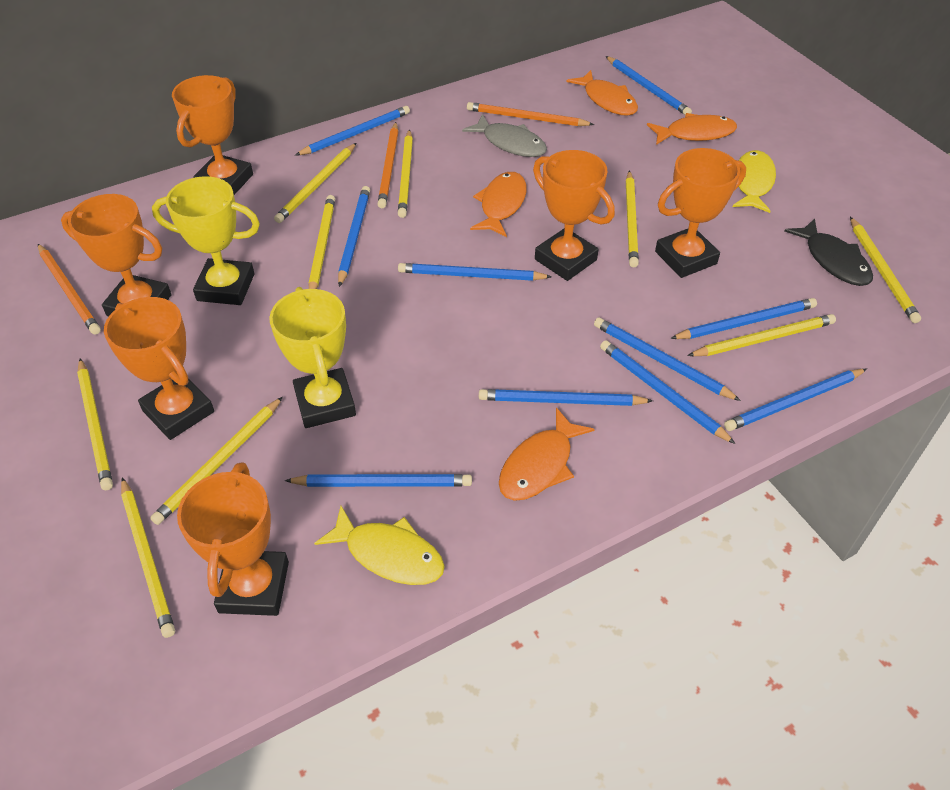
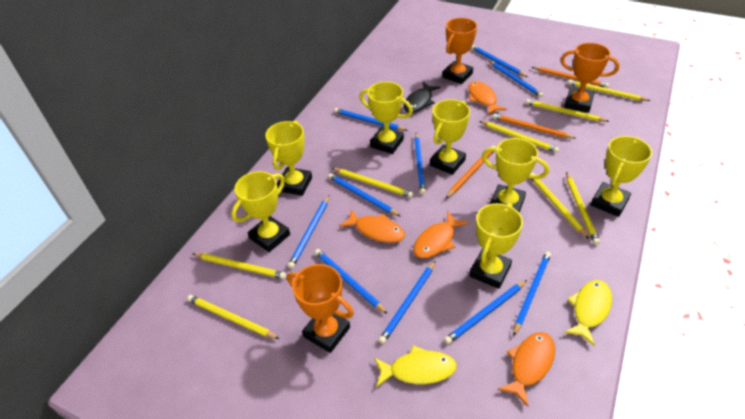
grey fish: 1 -> 0
orange trophy: 6 -> 3
yellow pencil: 9 -> 8
yellow trophy: 2 -> 7

